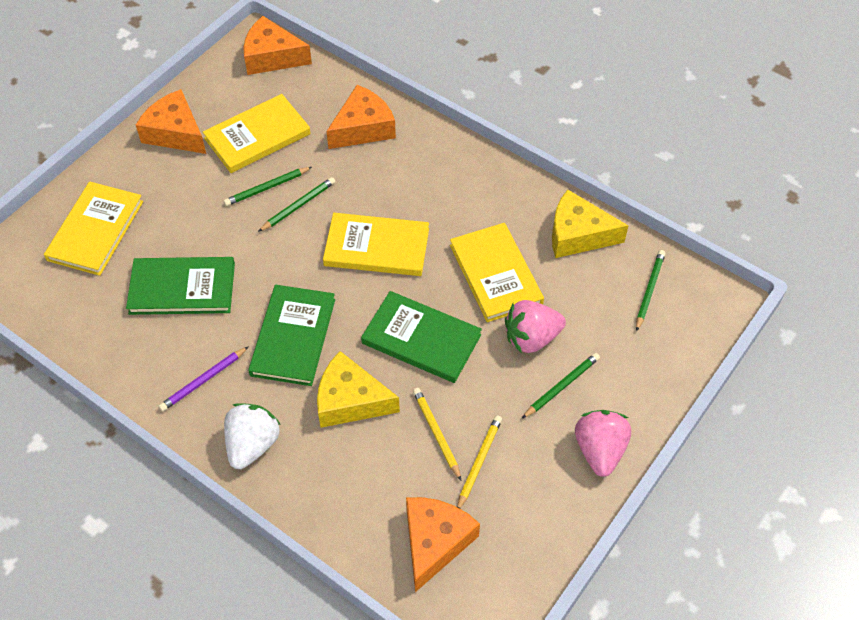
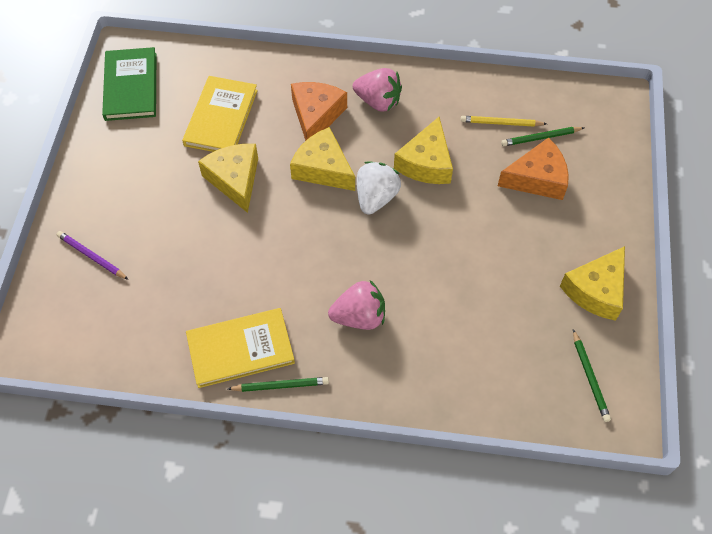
green book: 3 -> 1
green pencil: 4 -> 3
orange cheese: 4 -> 2
yellow book: 4 -> 2
yellow cheese: 2 -> 4
yellow pencil: 2 -> 1

